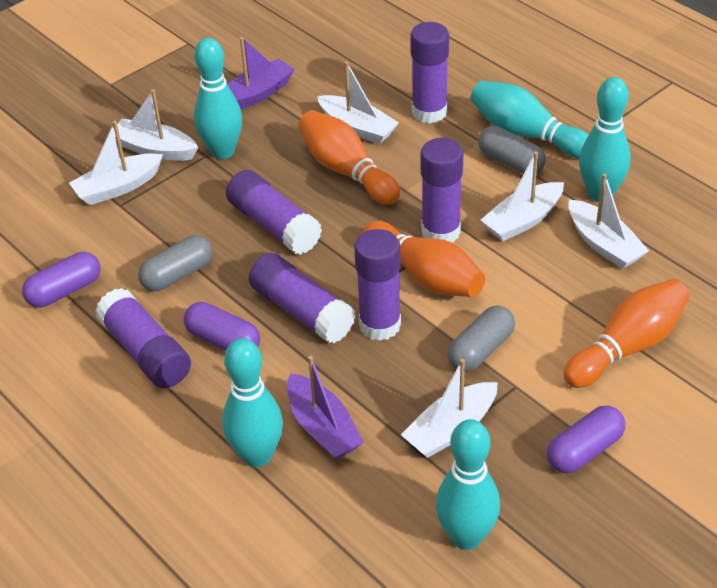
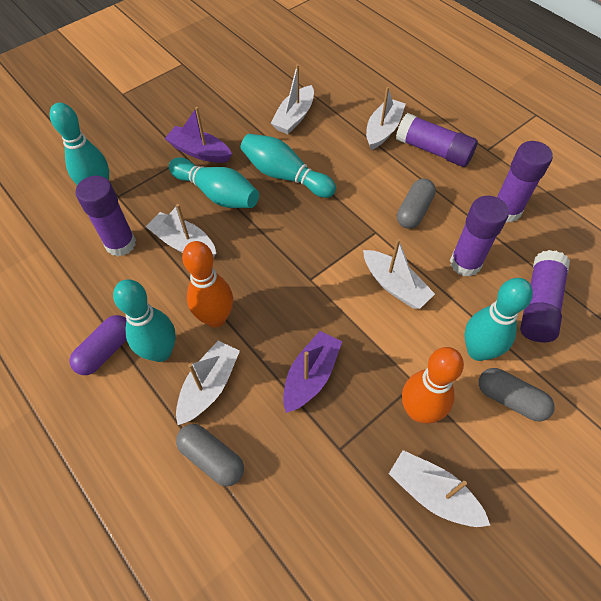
orange bowling pin: 3 -> 2
purple capsule: 3 -> 1
purple glue stick: 6 -> 5

